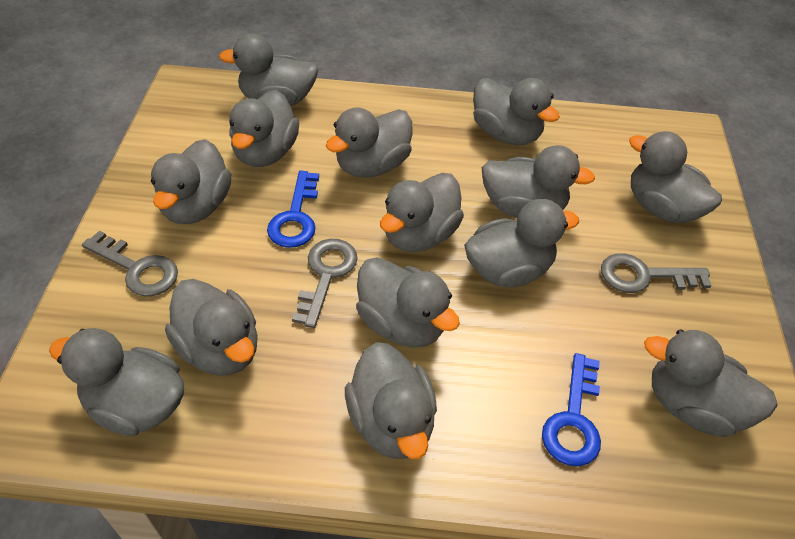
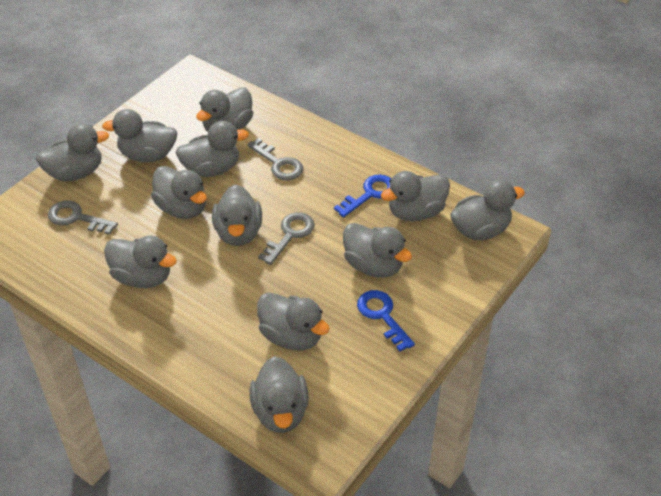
grey duck: 14 -> 12

